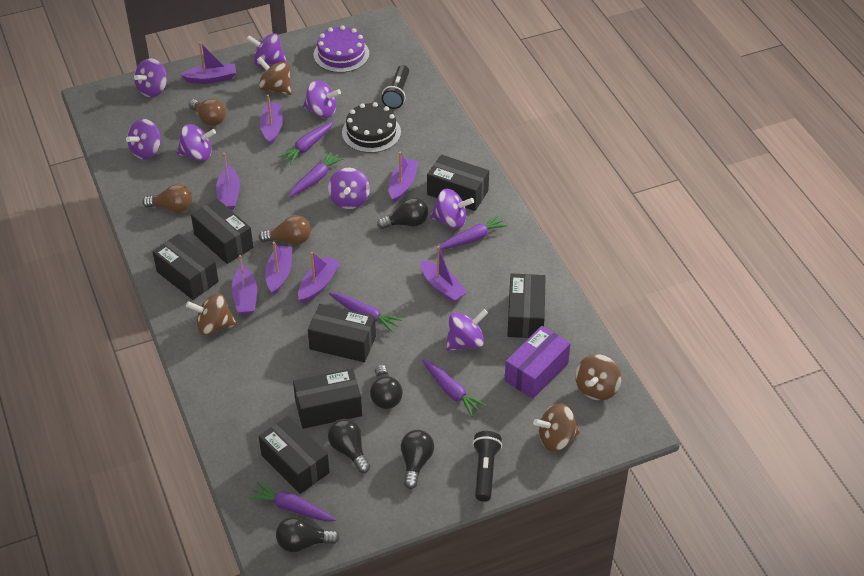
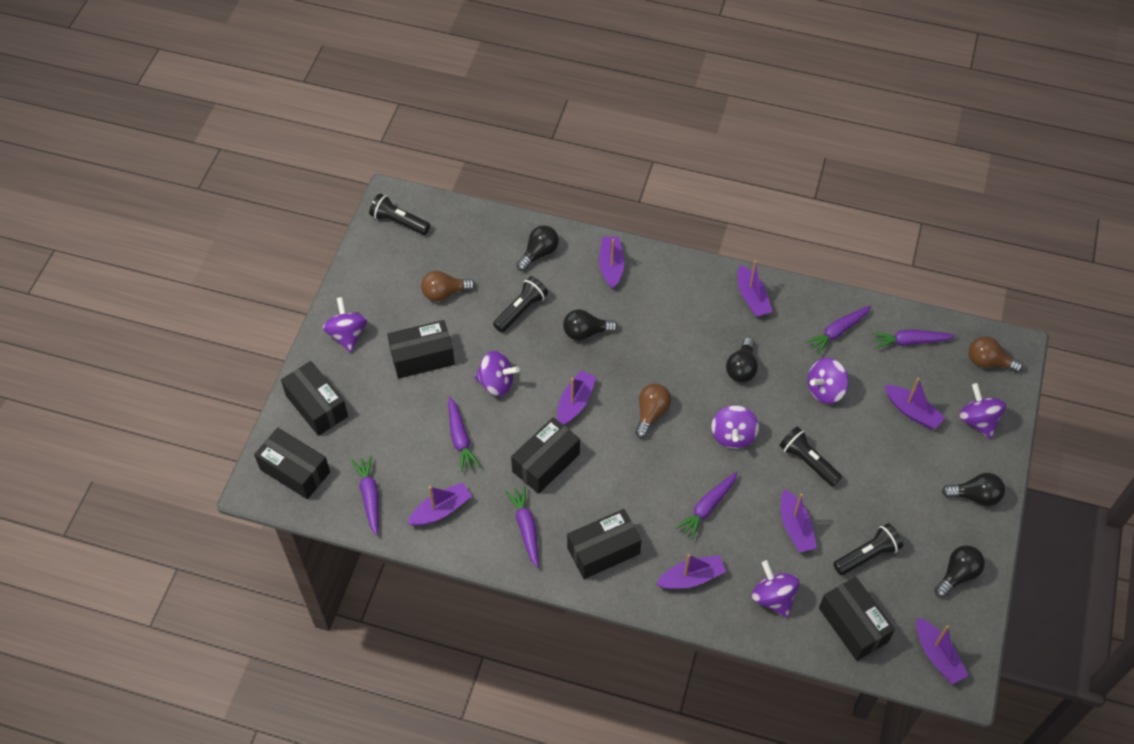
black box: 7 -> 6
black cake: 1 -> 0
black flashlight: 2 -> 4
brown spinning top: 4 -> 0
purple box: 1 -> 0
purple cake: 1 -> 0
purple spinning top: 8 -> 6

